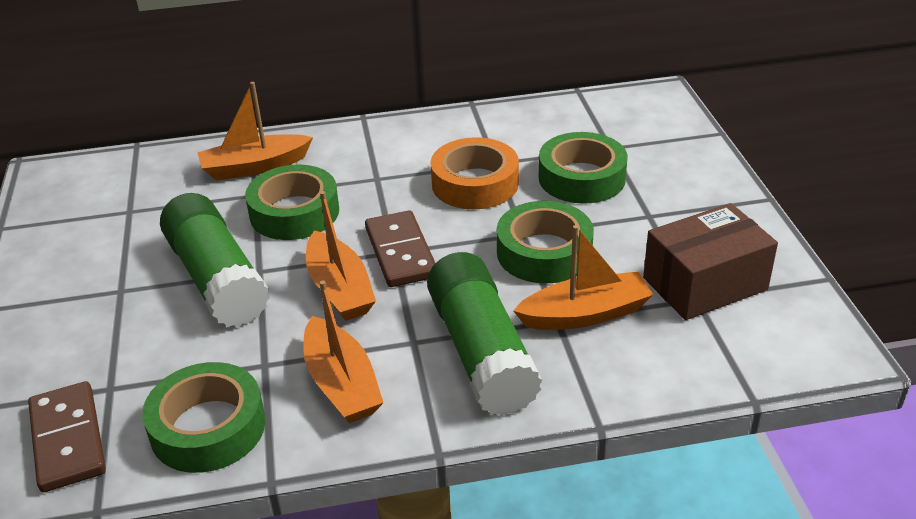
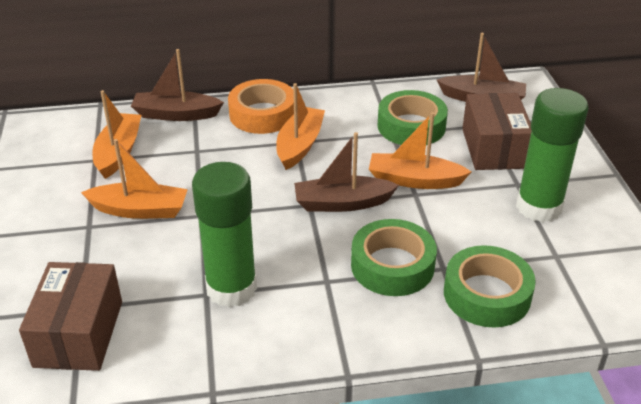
brown boat: 0 -> 3
brown box: 1 -> 2
brown domino: 2 -> 0
green tape: 4 -> 3

